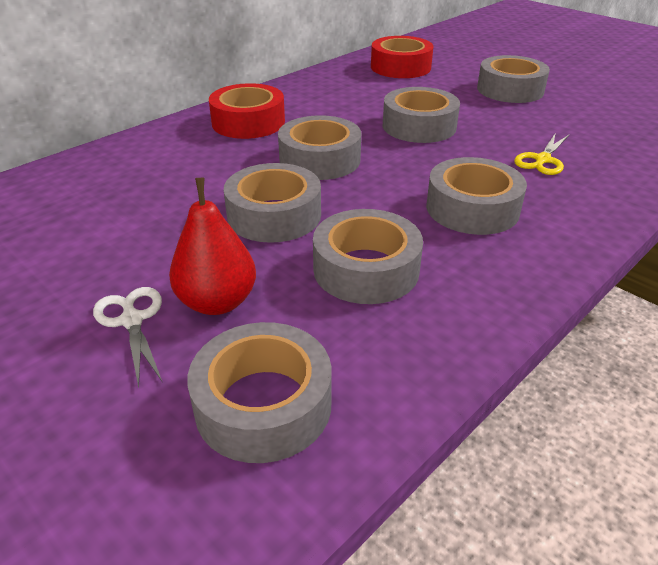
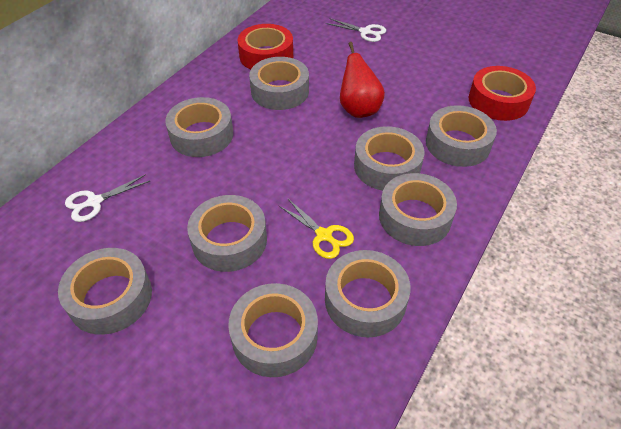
grey tape: 7 -> 9
white scissors: 1 -> 2

